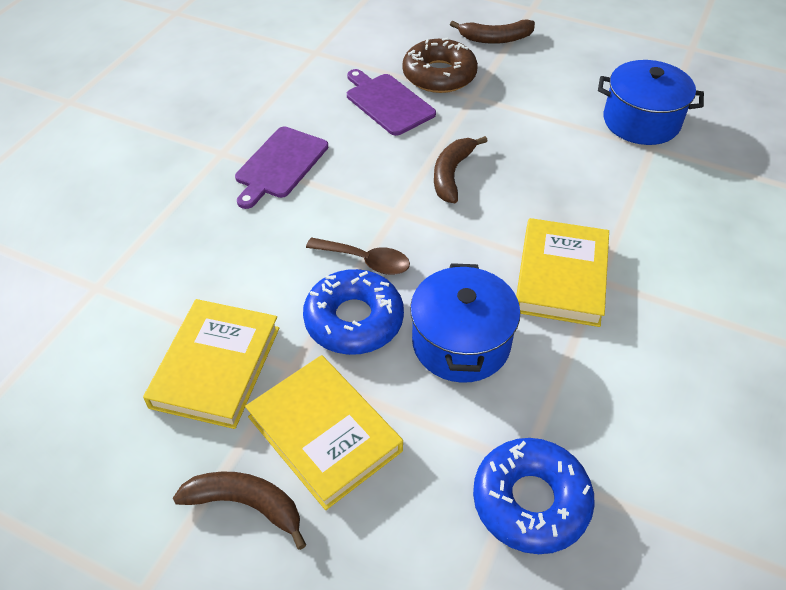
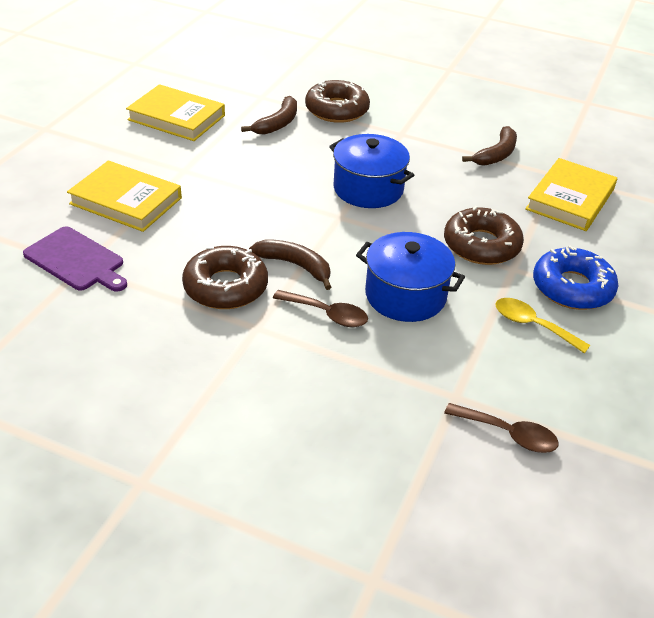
blue donut: 2 -> 1
brown donut: 1 -> 3
brown spoon: 1 -> 2
purple cutting board: 2 -> 1
yellow spoon: 0 -> 1

